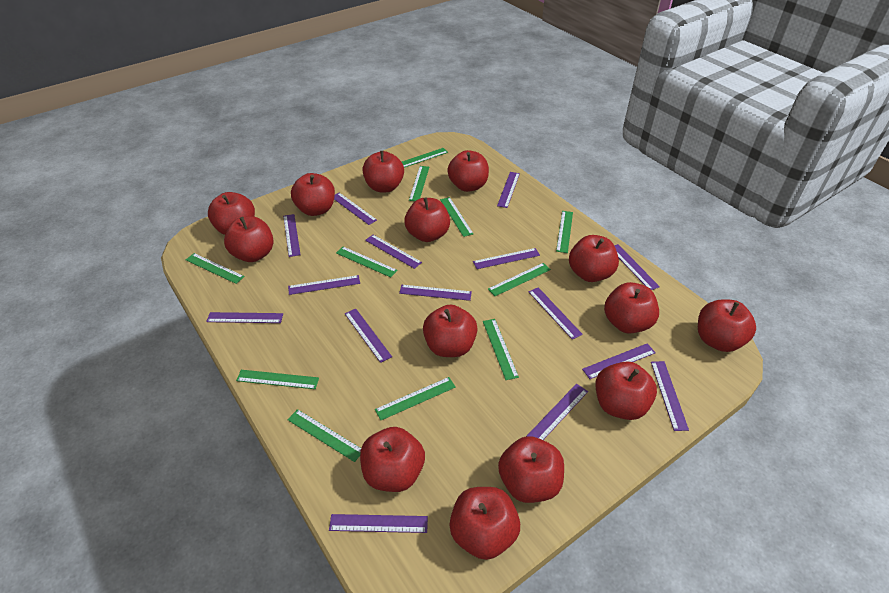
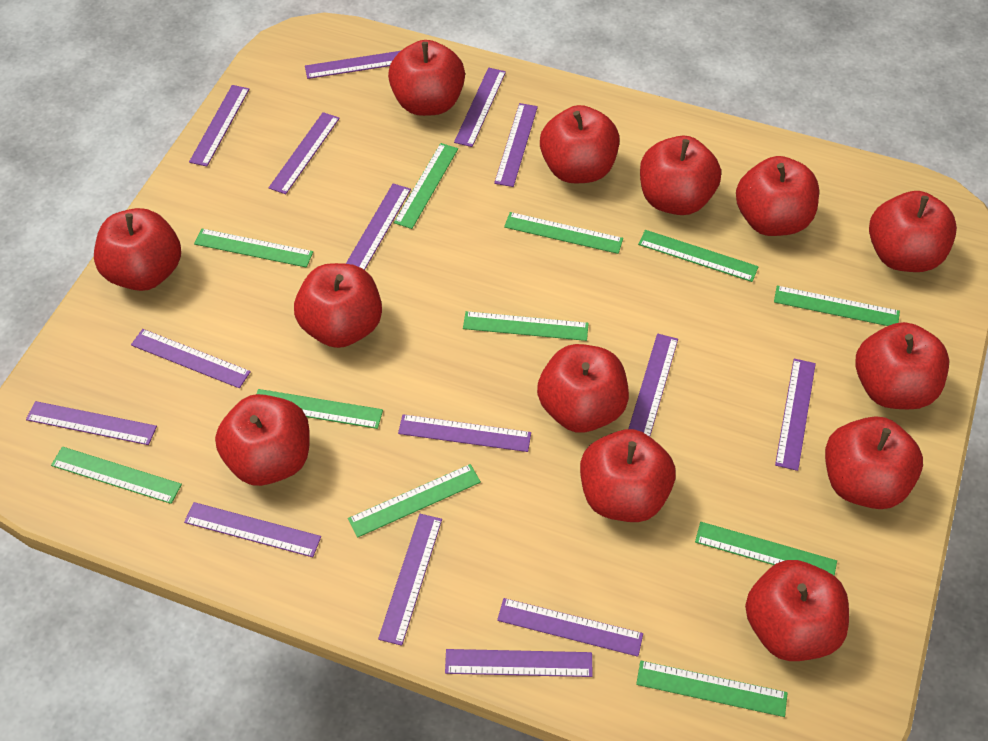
red apple: 14 -> 13

